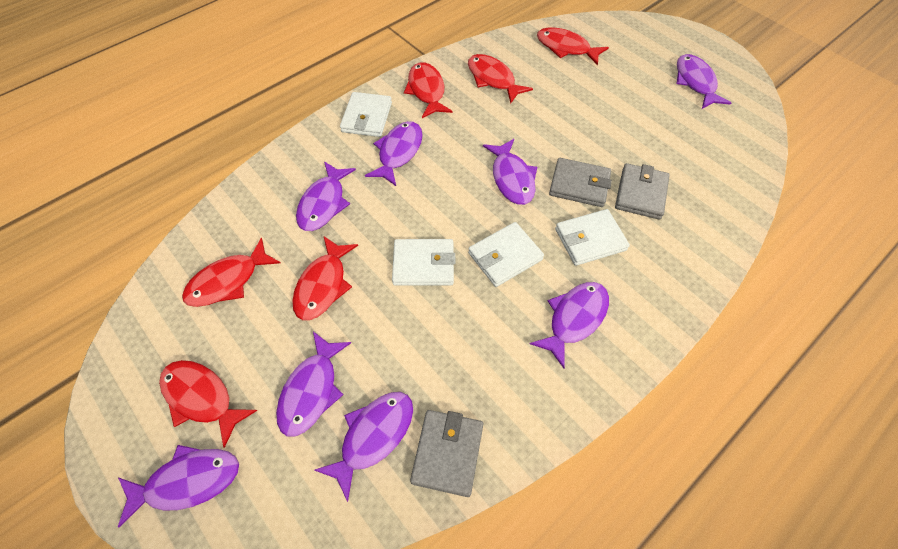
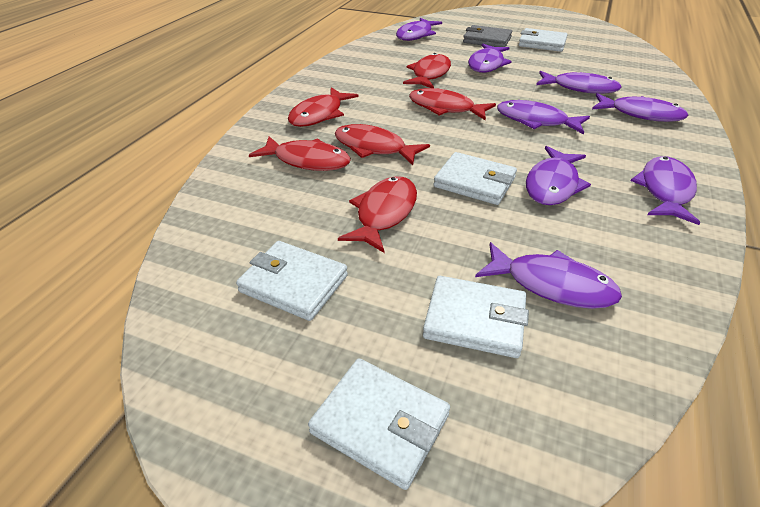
grey wallet: 3 -> 1
white wallet: 4 -> 5

